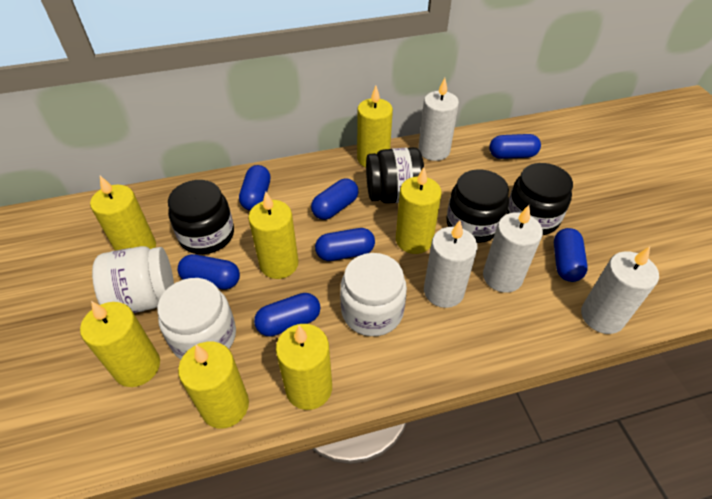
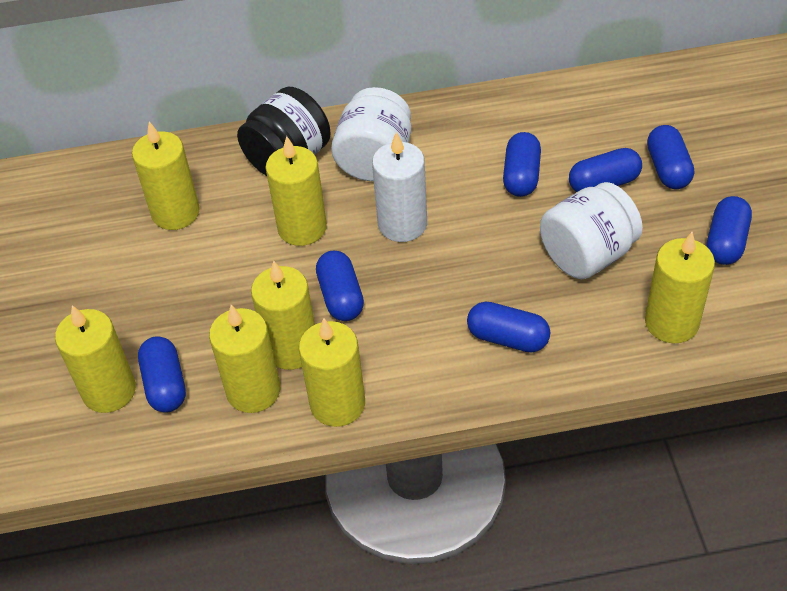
black jar: 4 -> 1
white candle: 4 -> 1
white jar: 3 -> 2

